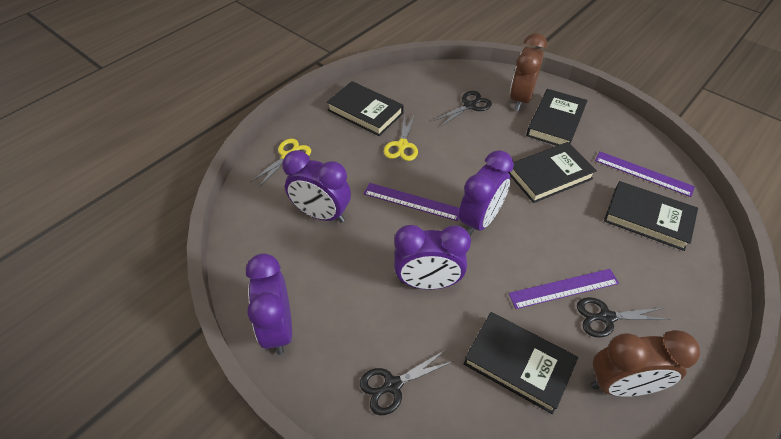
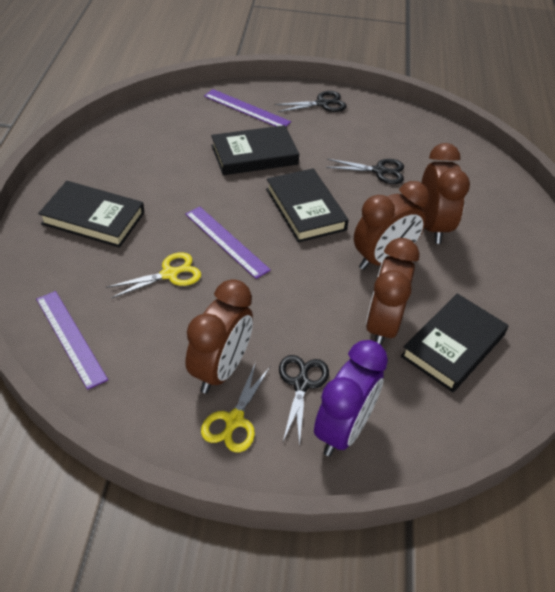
black book: 5 -> 4
brown clock: 2 -> 4
purple clock: 4 -> 1

